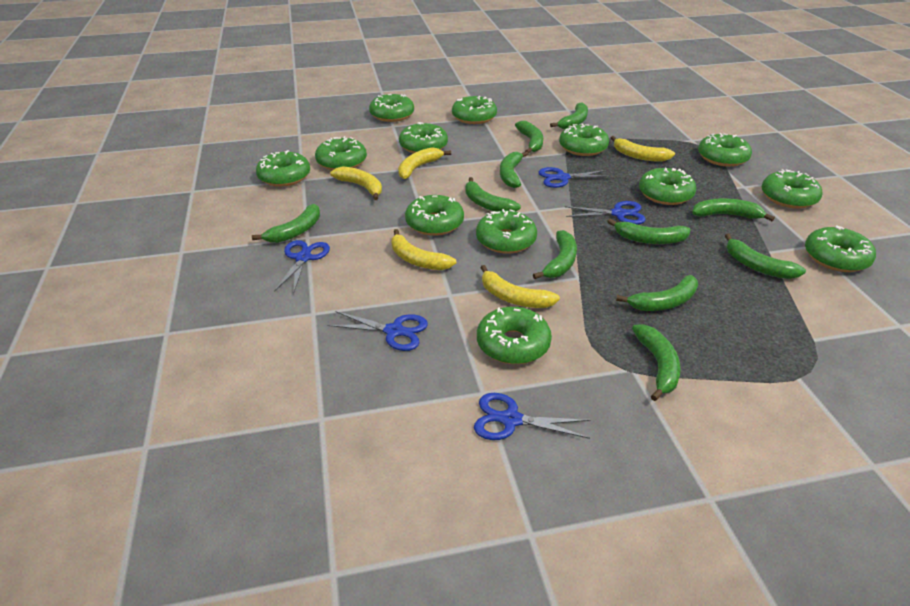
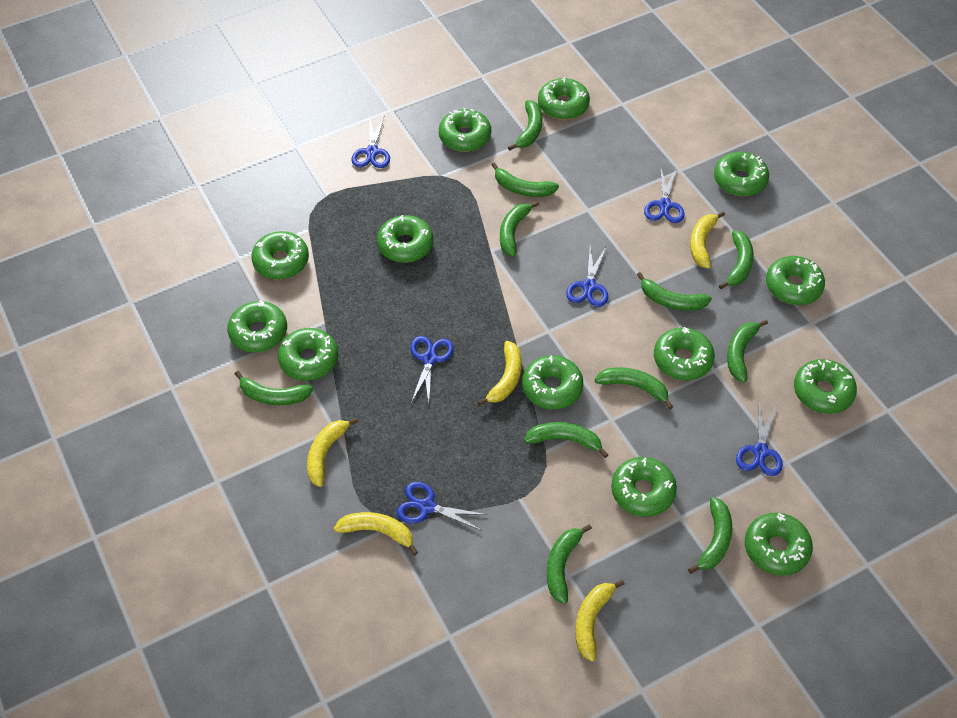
blue scissors: 5 -> 6

